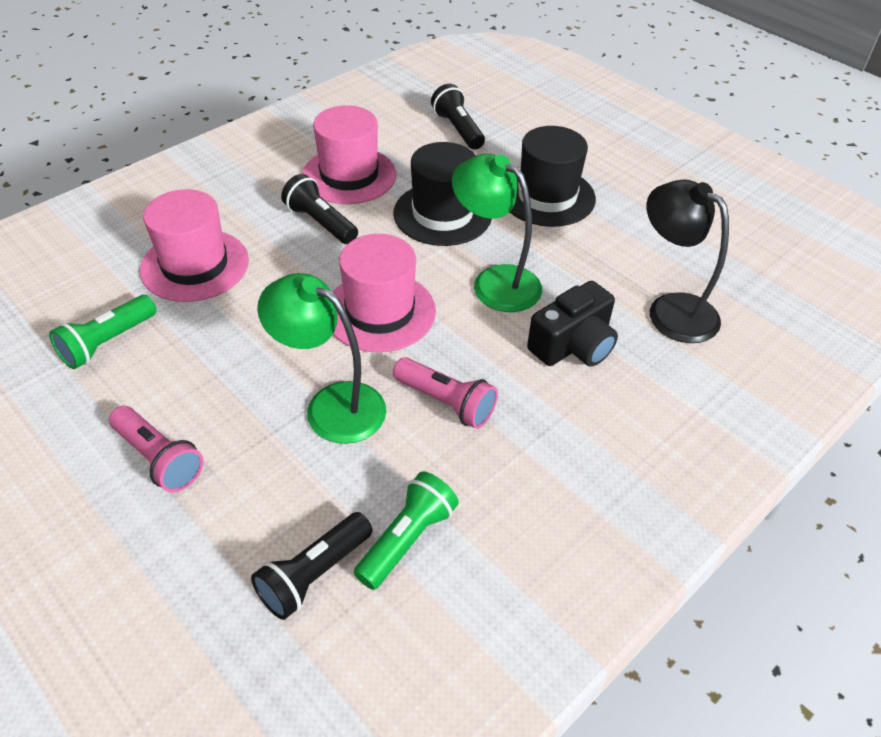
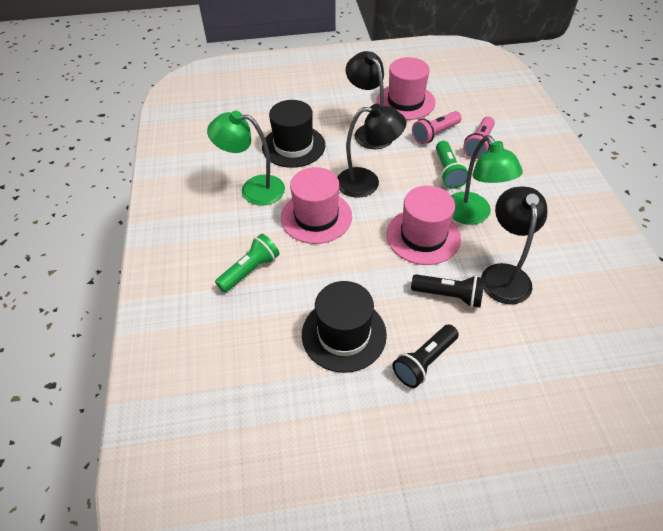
black camera: 1 -> 0
black flashlight: 3 -> 2
black lamp: 1 -> 3

